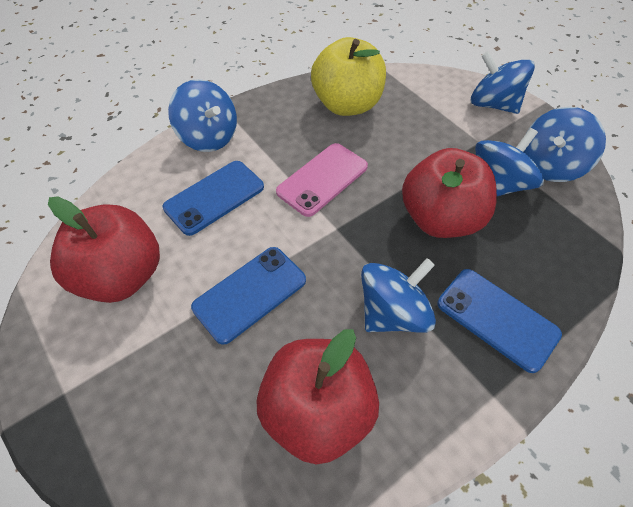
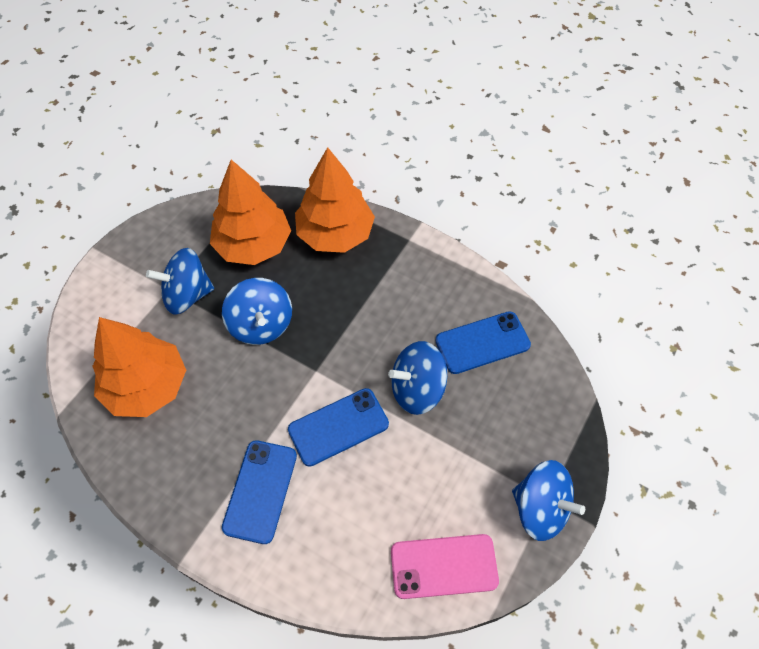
blue spinning top: 5 -> 4
orange tree: 0 -> 3
red apple: 3 -> 0
yellow apple: 1 -> 0

